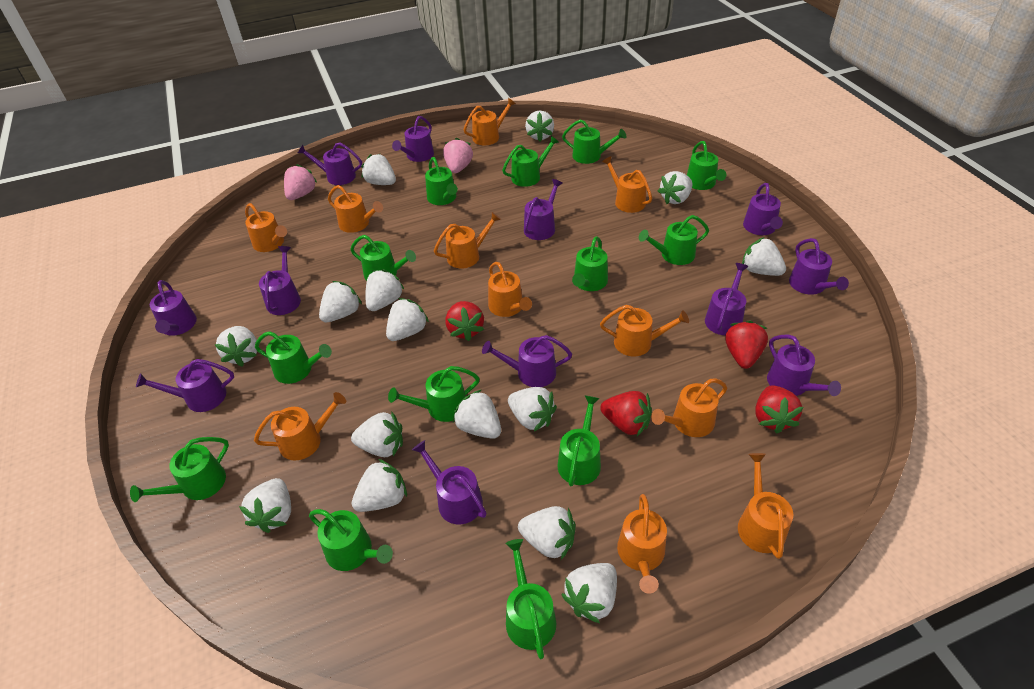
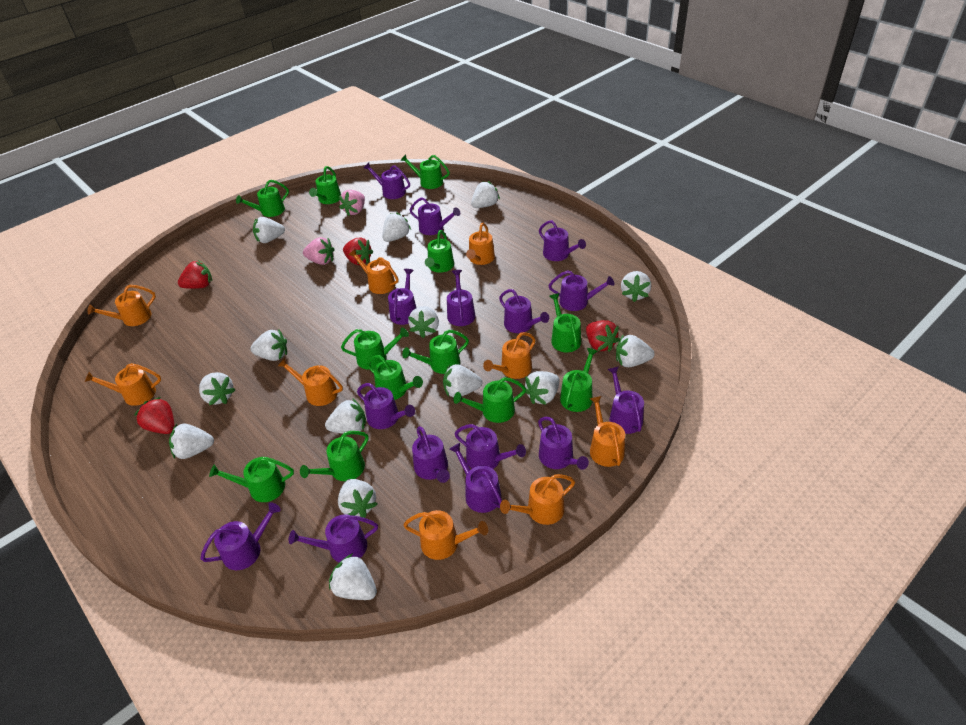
green watering can: 13 -> 12
orange watering can: 11 -> 9
purple watering can: 12 -> 15
white strawberry: 15 -> 14

